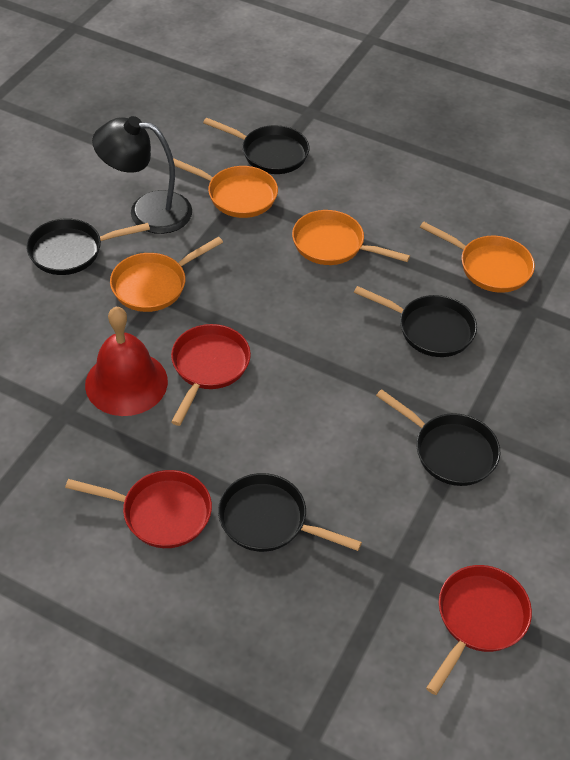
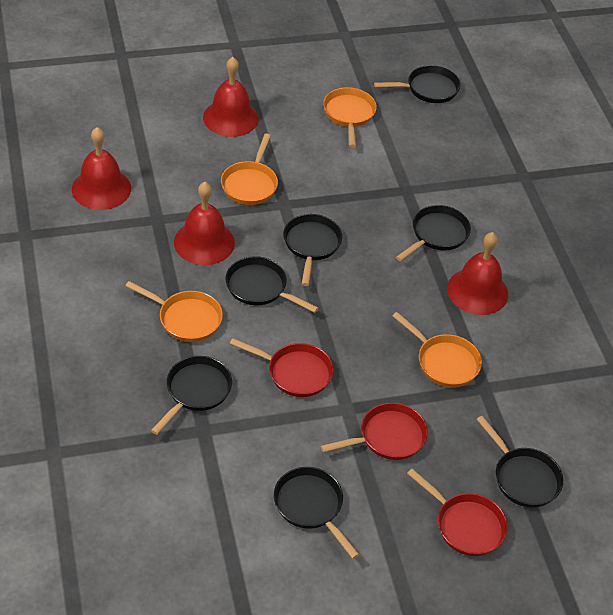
black lamp: 1 -> 0
black pan: 5 -> 7
red bell: 1 -> 4

